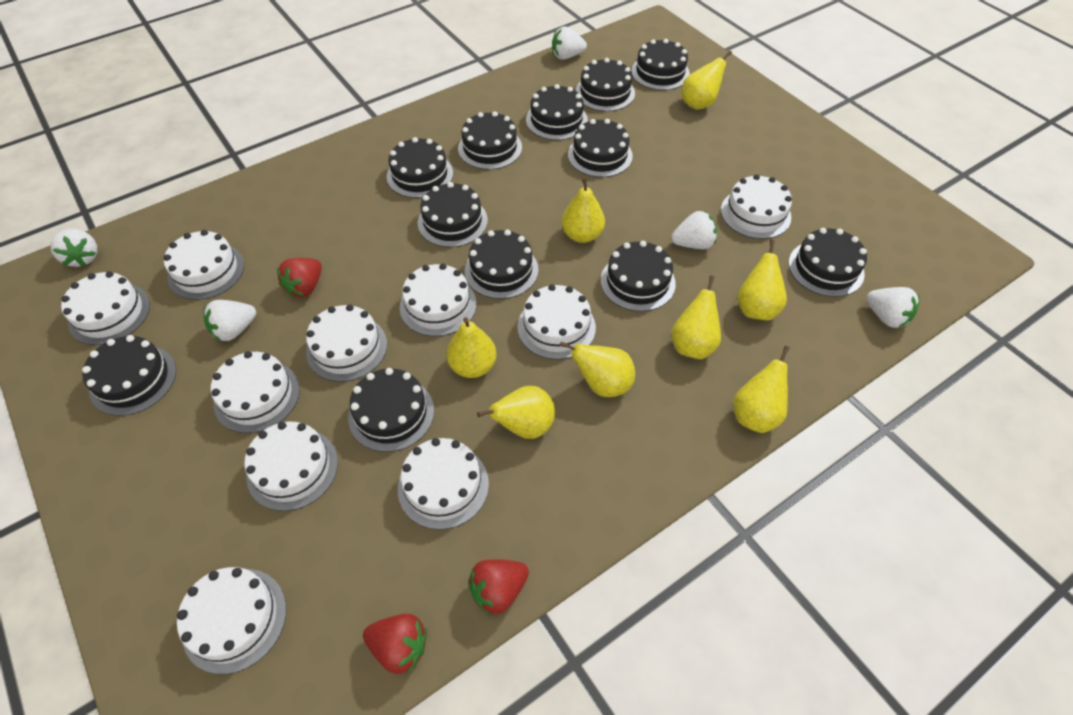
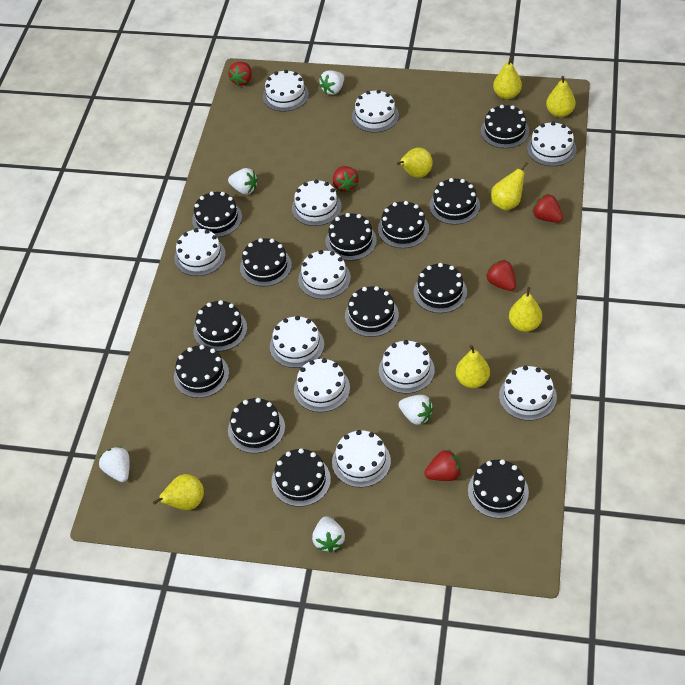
black cake: 12 -> 13
red strawberry: 3 -> 5
white cake: 10 -> 11
yellow pear: 8 -> 7

